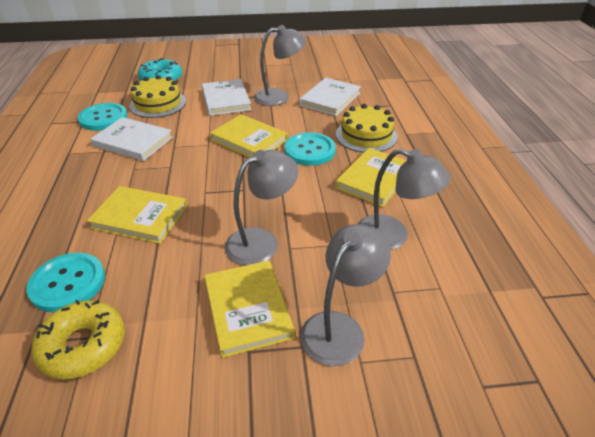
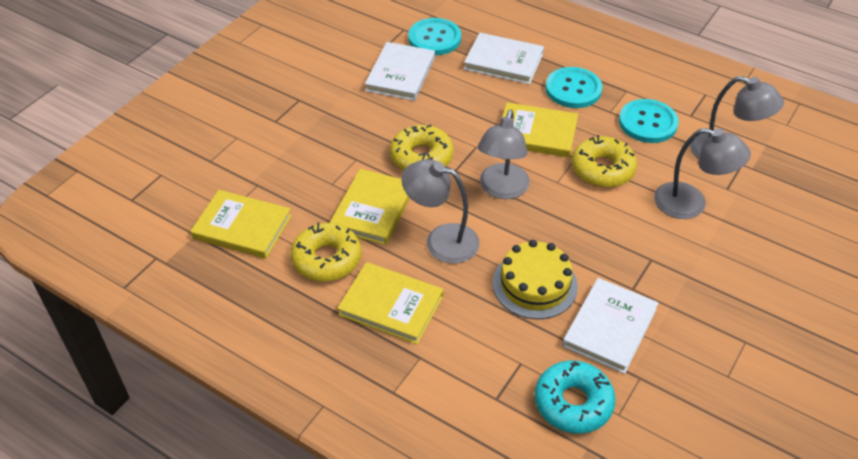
yellow cake: 2 -> 1
yellow donut: 1 -> 3

